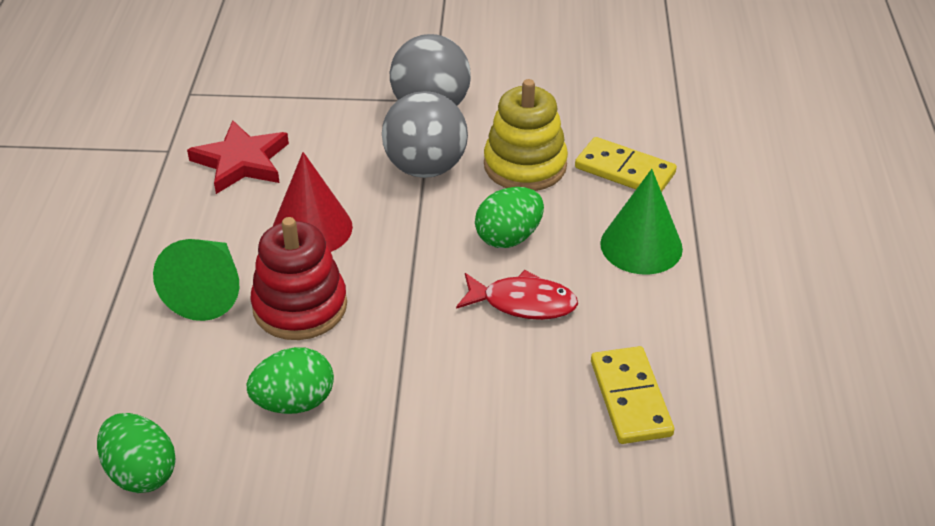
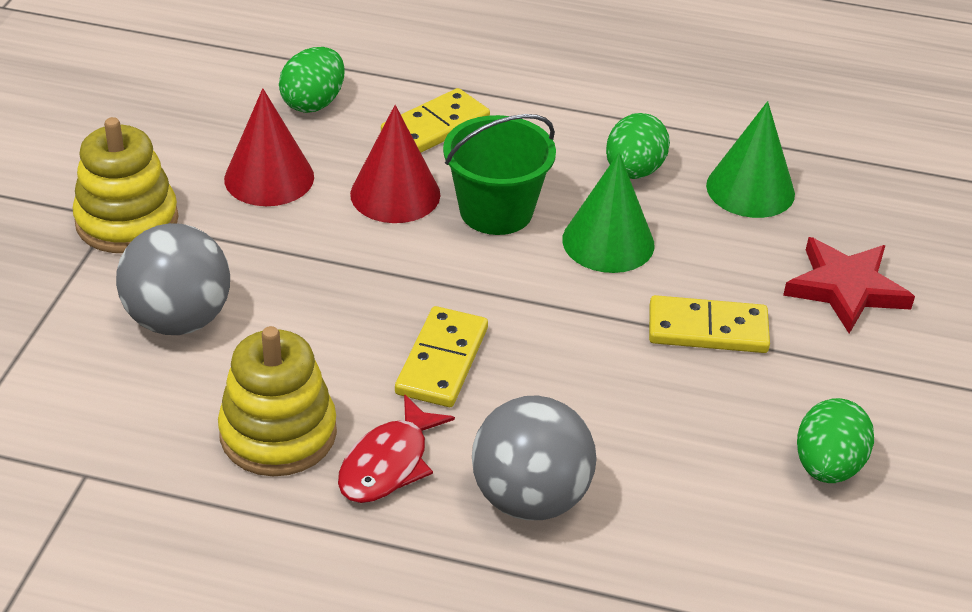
green bucket: 0 -> 1
red cone: 1 -> 2
red stacking toy: 1 -> 0
yellow domino: 2 -> 3
yellow stacking toy: 1 -> 2

